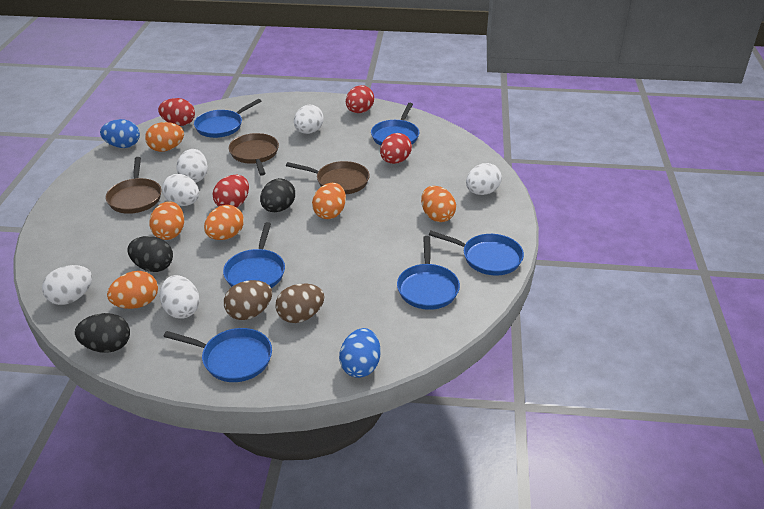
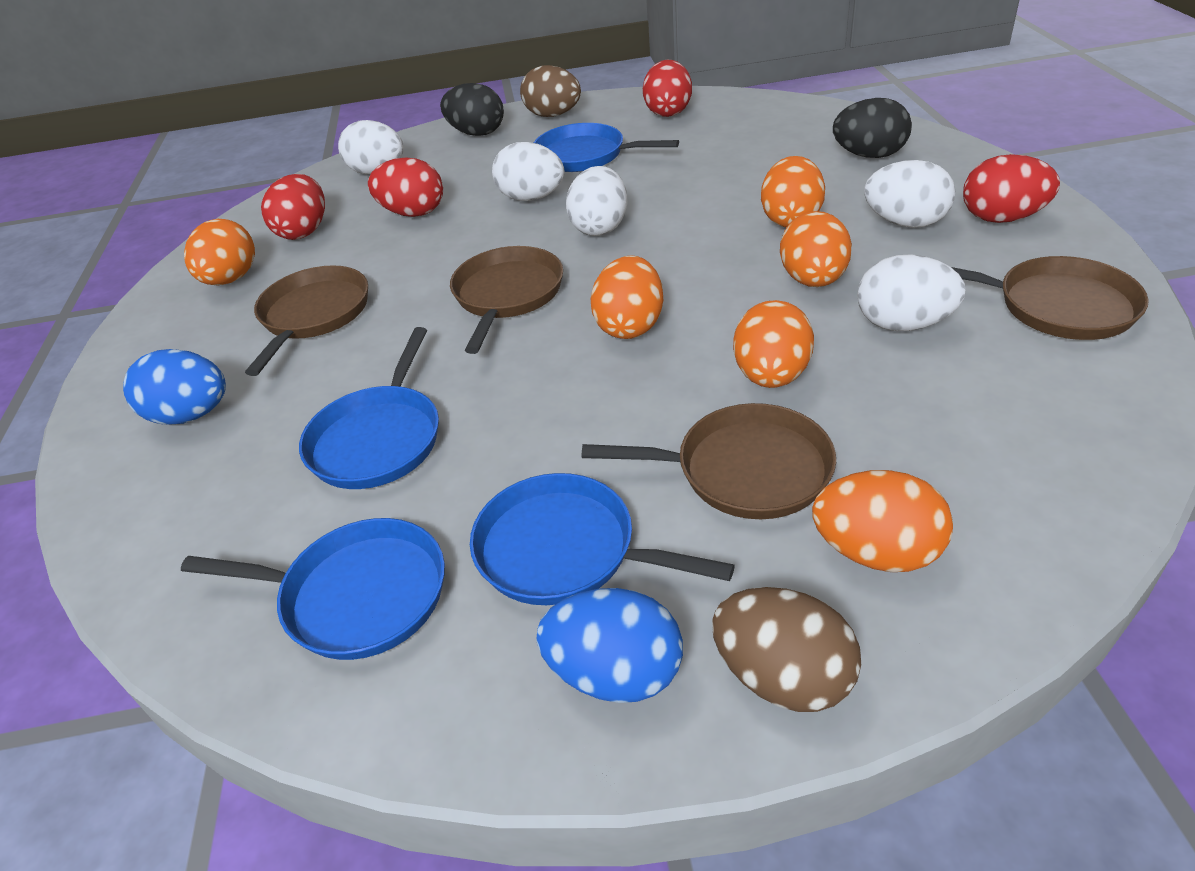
black egg: 3 -> 2
blue pan: 6 -> 4
brown pan: 3 -> 4
white egg: 6 -> 5

